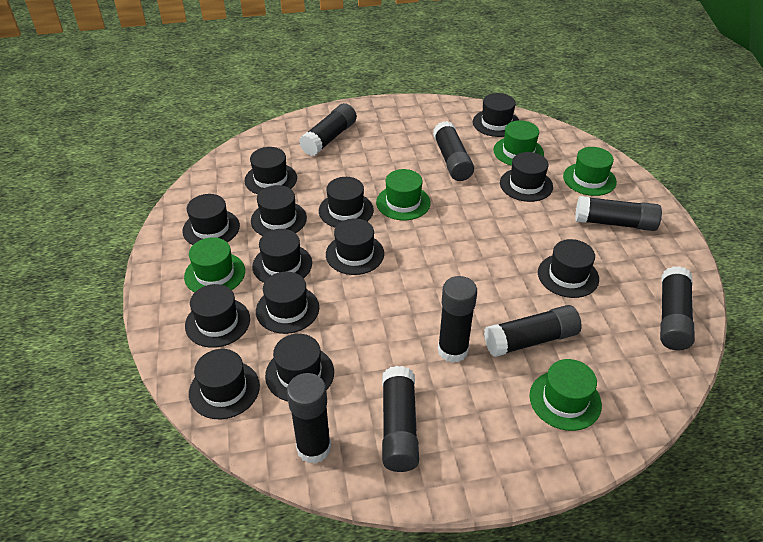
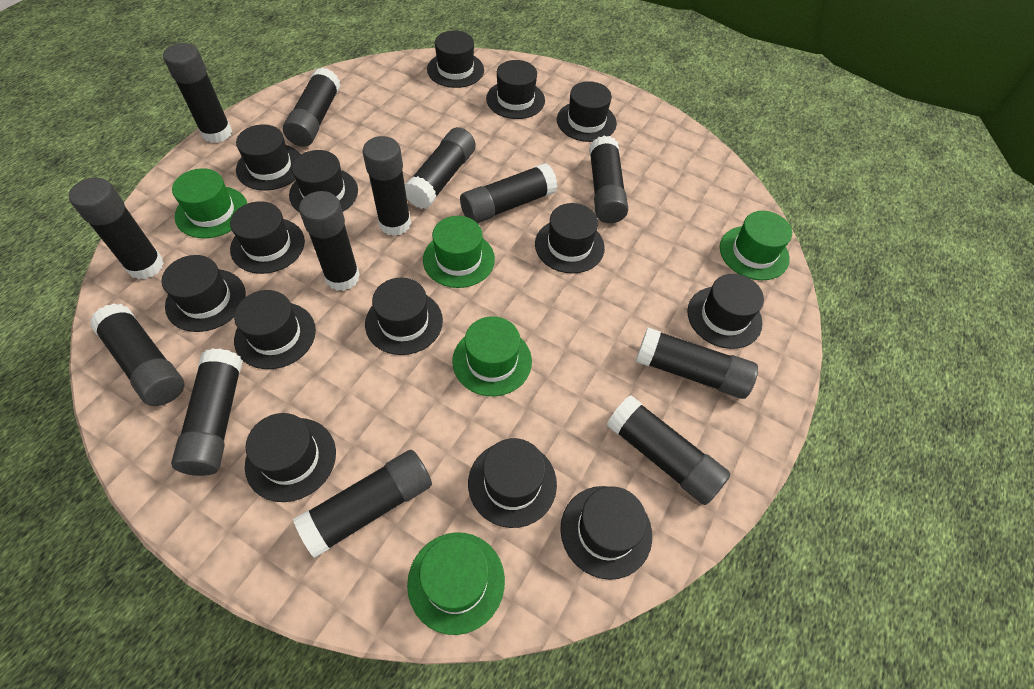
black glue stick: 8 -> 13
black hat: 13 -> 14

